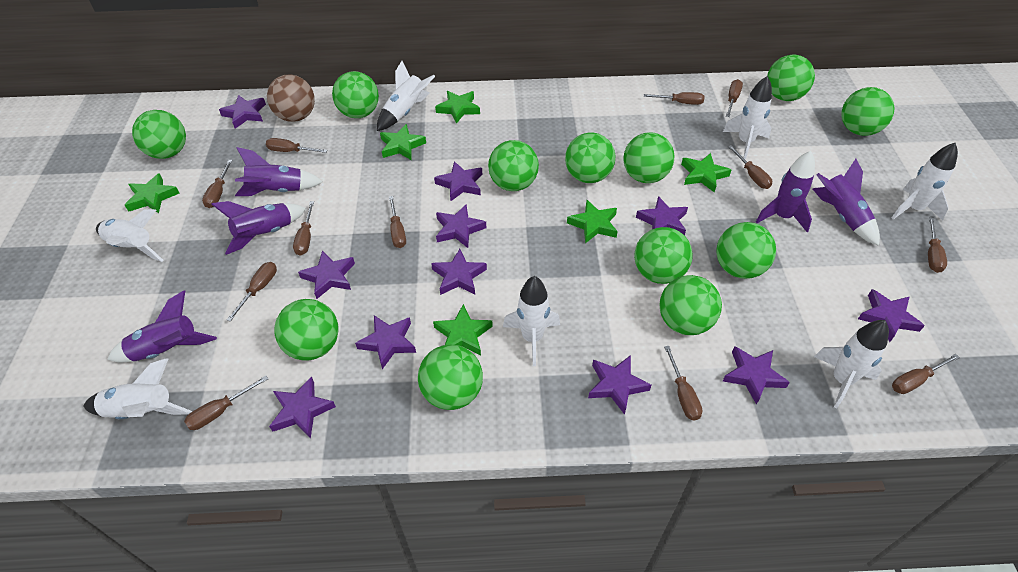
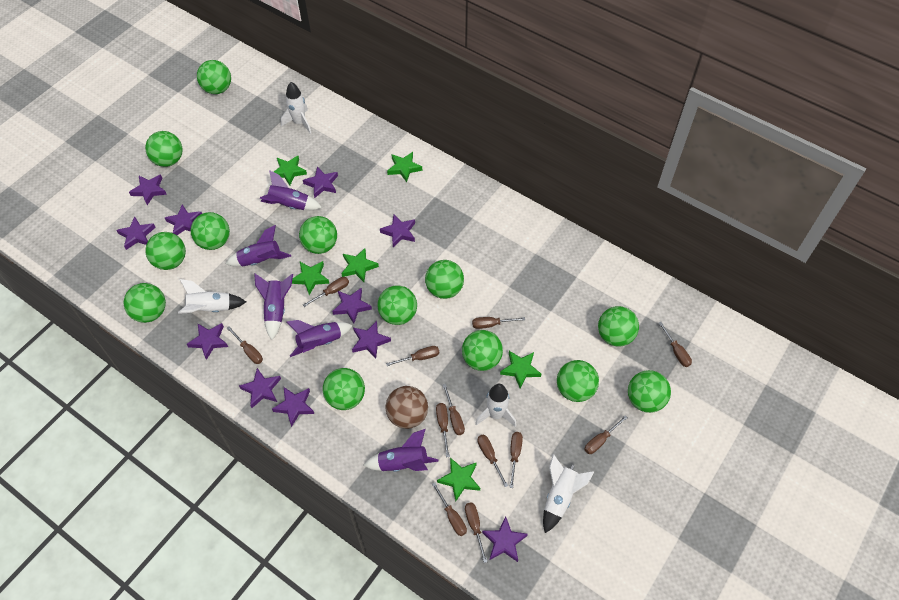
green ball: 12 -> 13
white rocket: 7 -> 4

